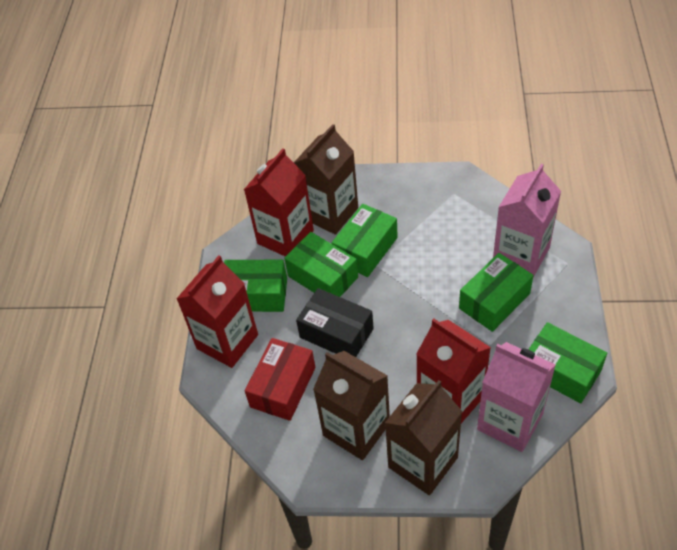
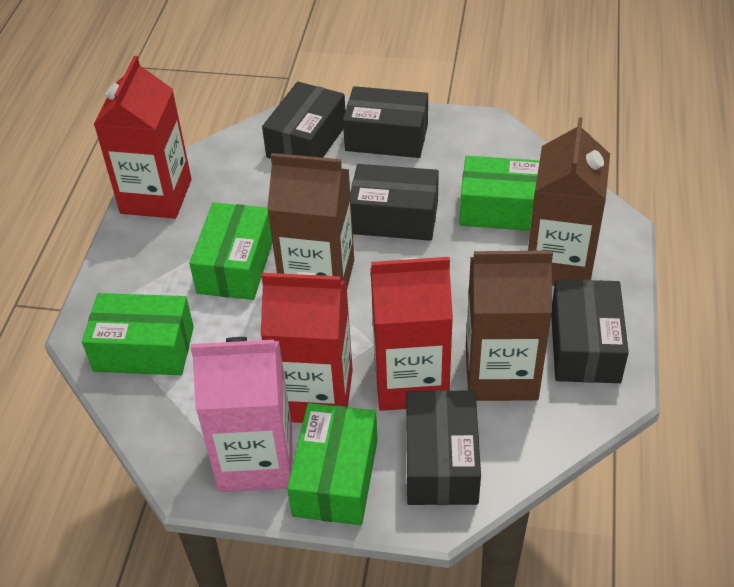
black box: 1 -> 5
green box: 5 -> 4
pink carton: 2 -> 1
red box: 1 -> 0

